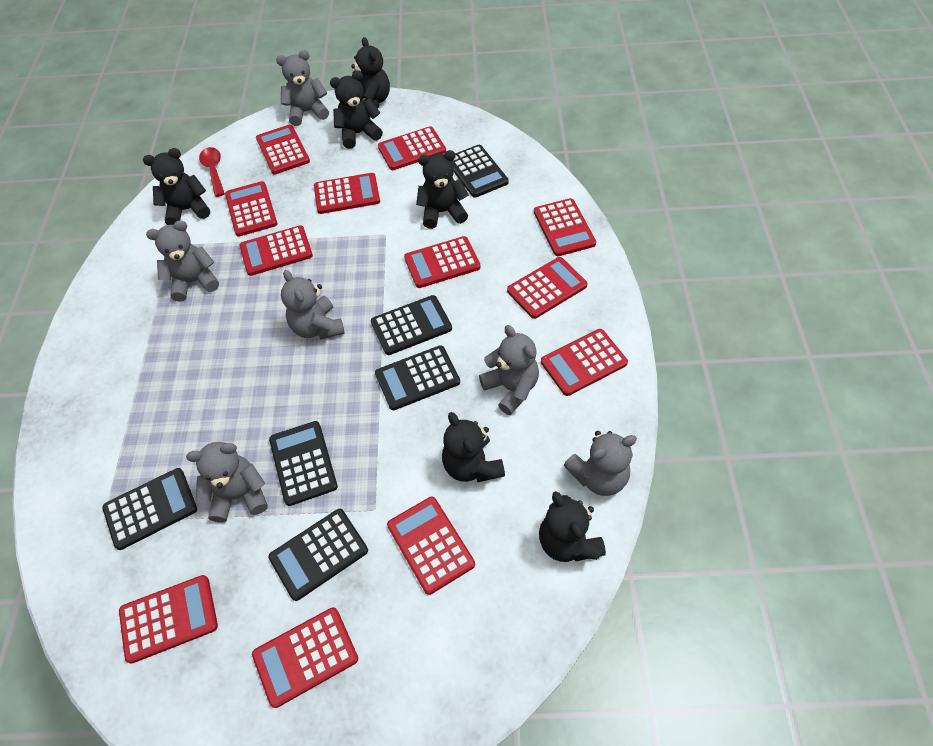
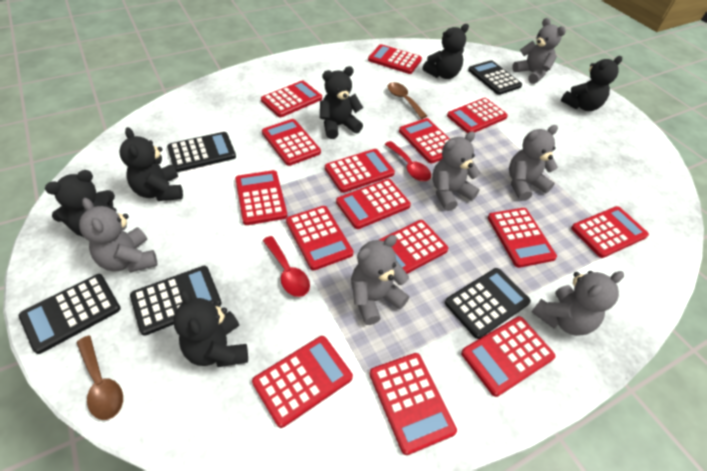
black calculator: 6 -> 5
brown spoon: 0 -> 2
red calculator: 12 -> 15
red spoon: 1 -> 2

